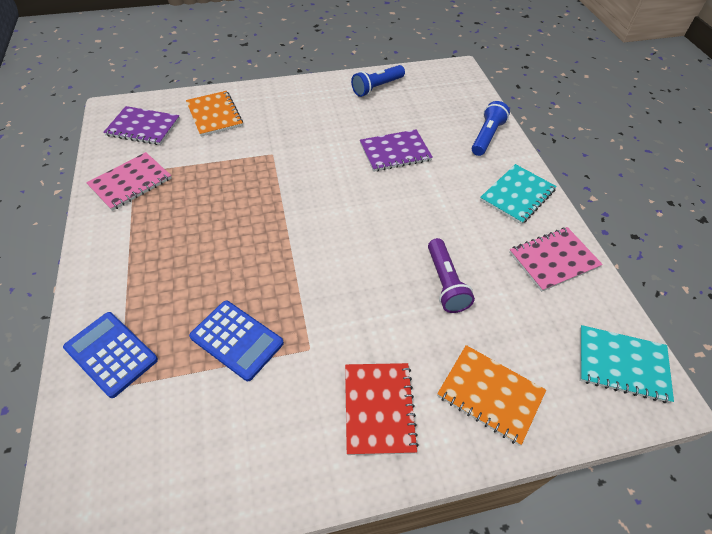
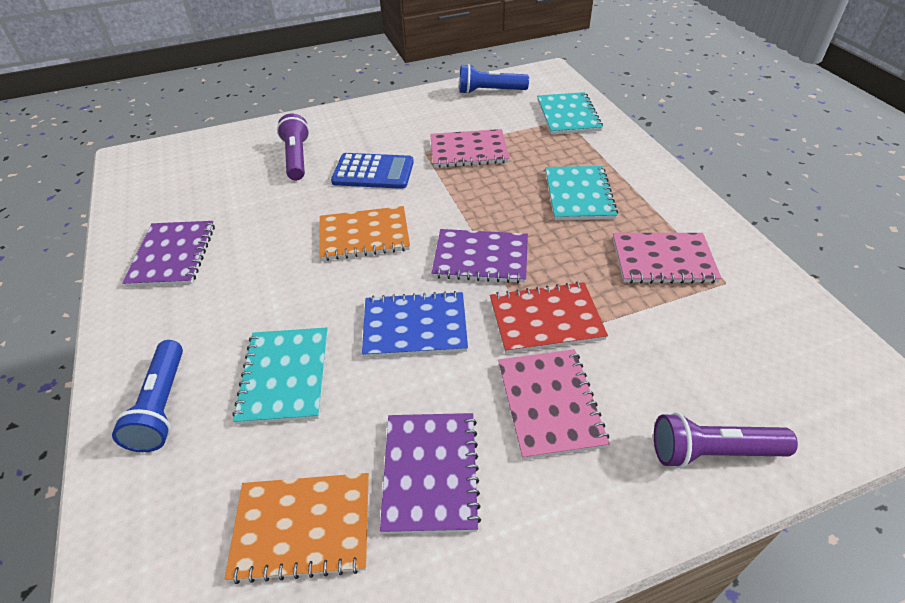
blue calculator: 2 -> 1
blue notebook: 0 -> 1
pink notebook: 2 -> 3
purple flashlight: 1 -> 2
purple notebook: 2 -> 3
turquoise notebook: 2 -> 3

